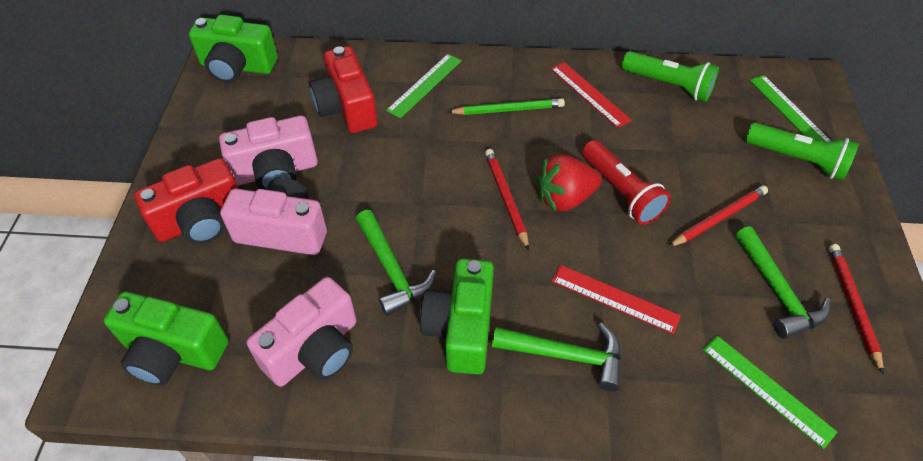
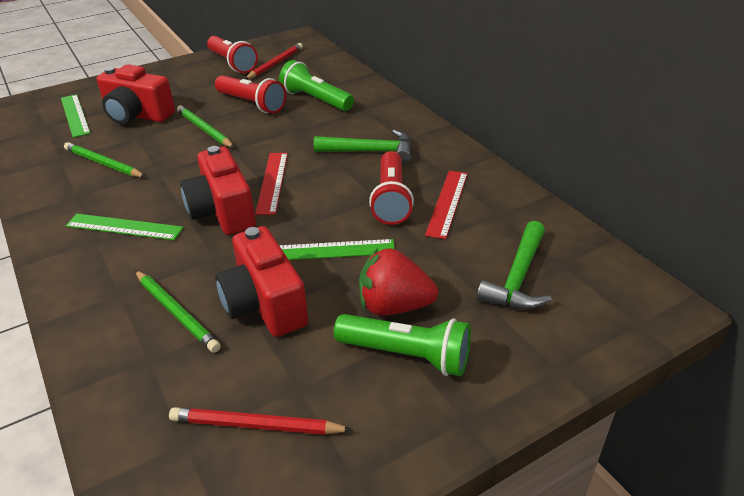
green camera: 3 -> 0
green hammer: 3 -> 2
green pencil: 1 -> 3
pink camera: 3 -> 0
red camera: 2 -> 3
red flashlight: 1 -> 3
red pencil: 3 -> 2

